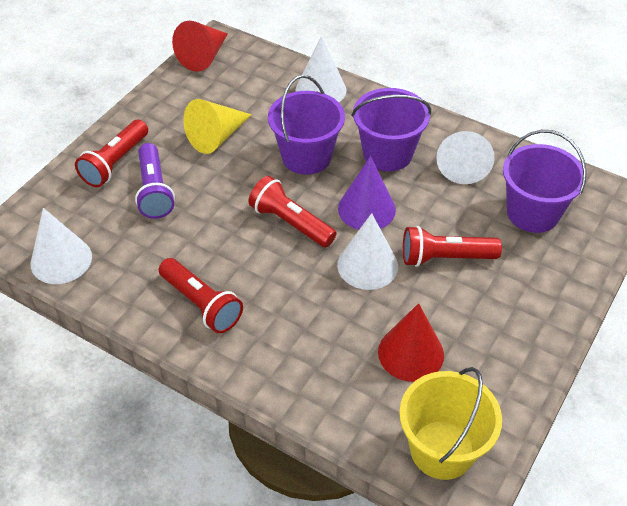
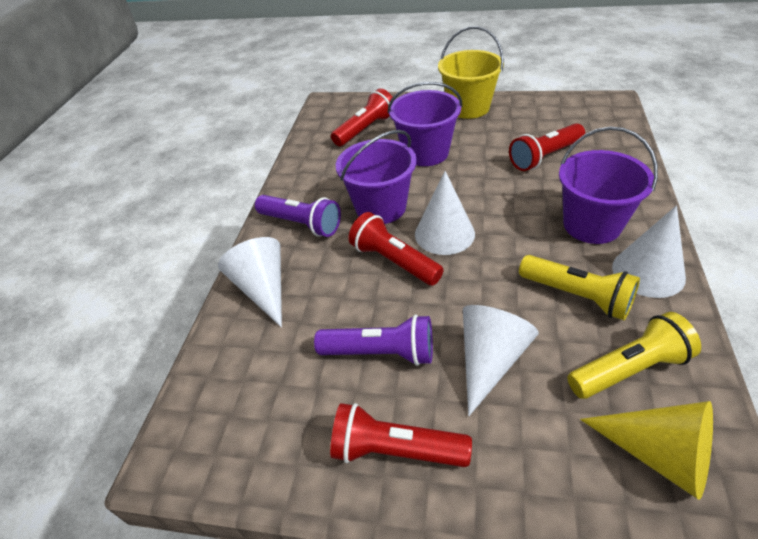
purple cone: 1 -> 0
purple flashlight: 1 -> 2
red cone: 2 -> 0
yellow flashlight: 0 -> 2

